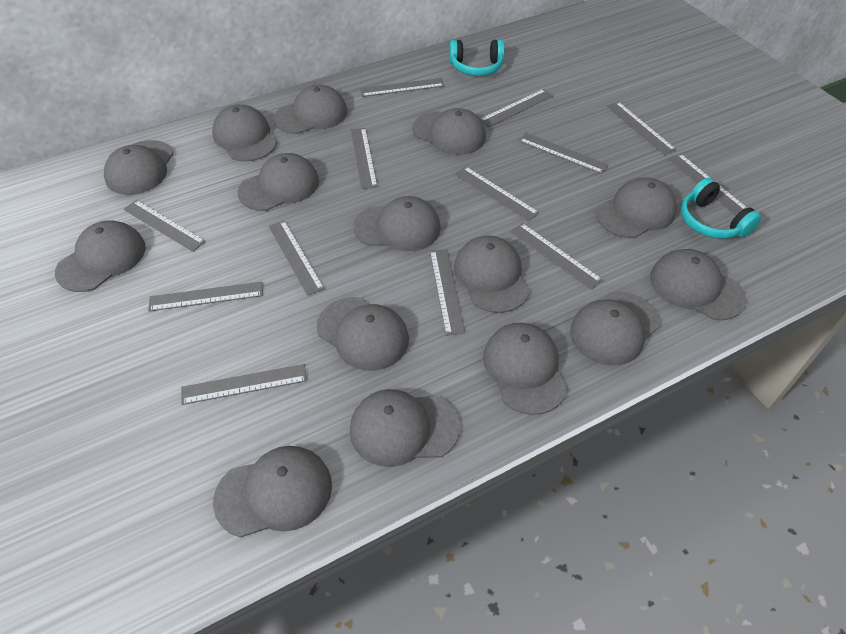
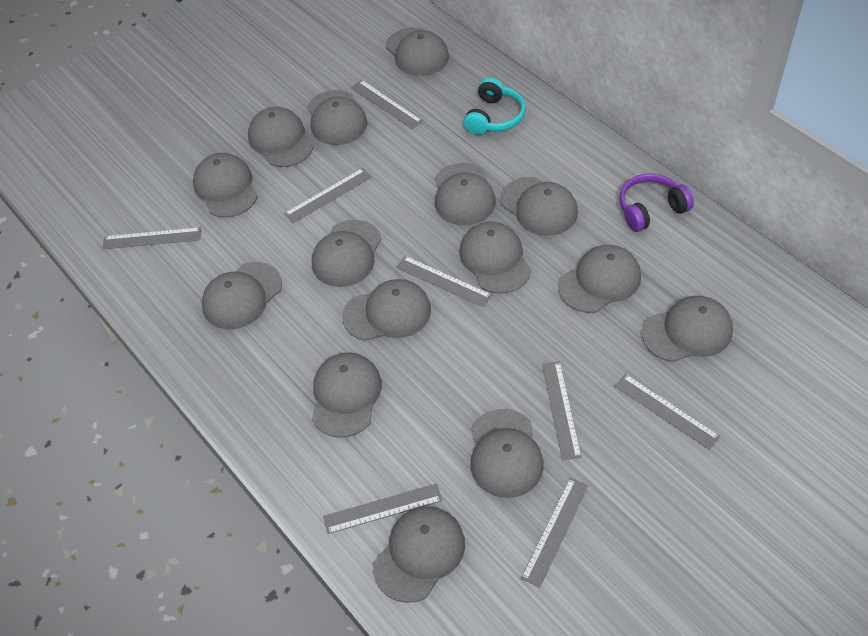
grey ruler: 13 -> 8
purple headphones: 0 -> 1
turquoise headphones: 2 -> 1

